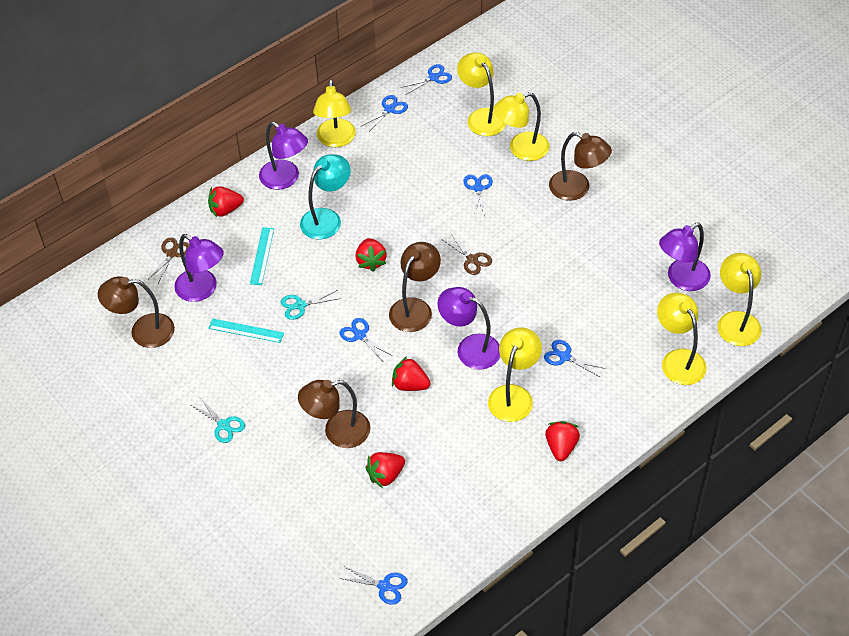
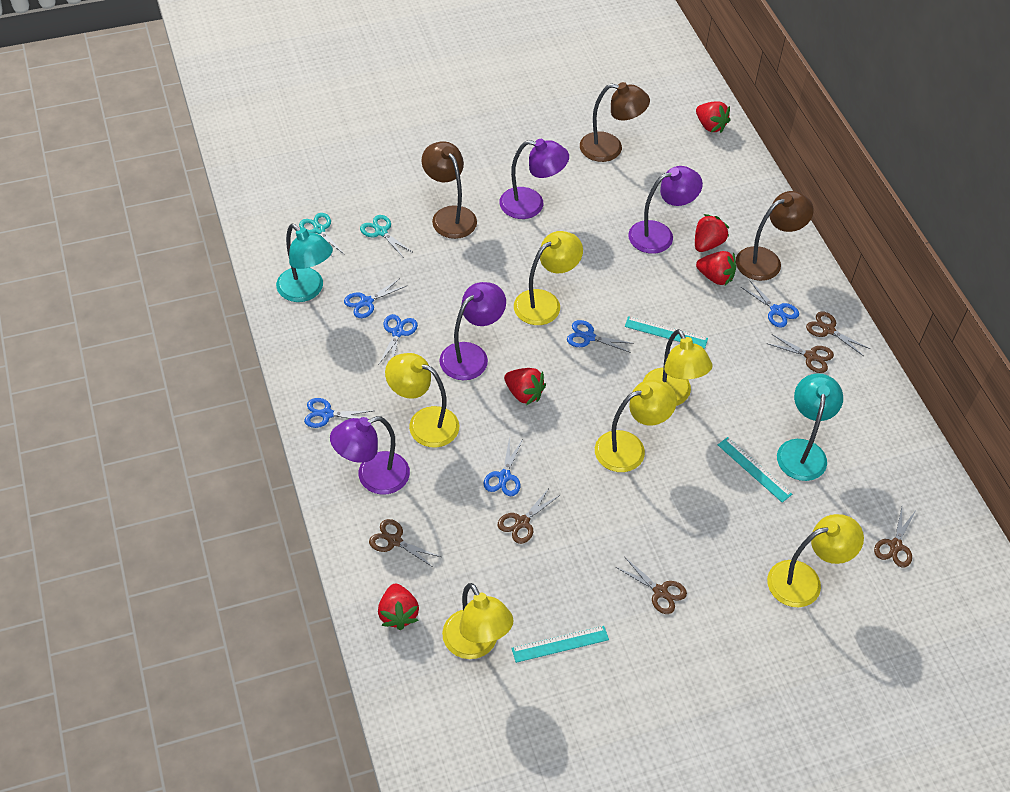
brown lamp: 4 -> 3
brown scissors: 2 -> 6
turquoise lamp: 1 -> 2
turquoise ruler: 2 -> 3

